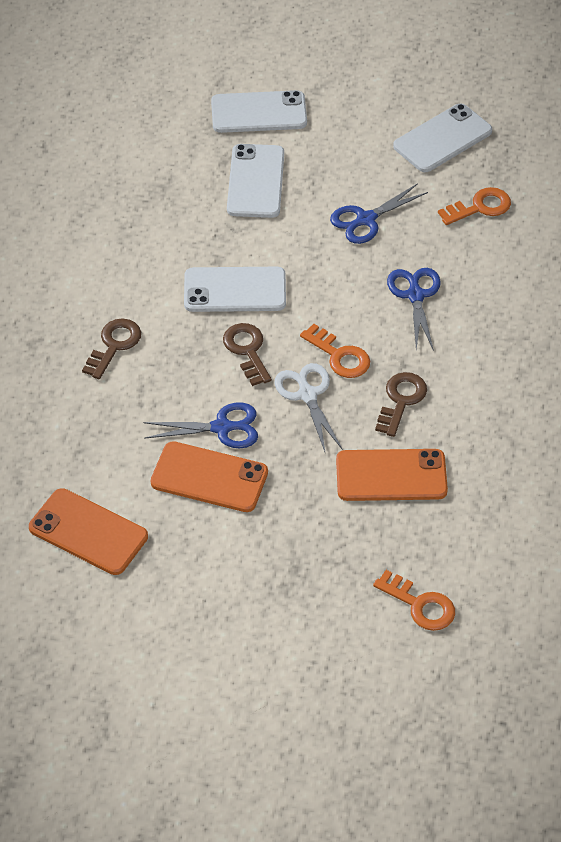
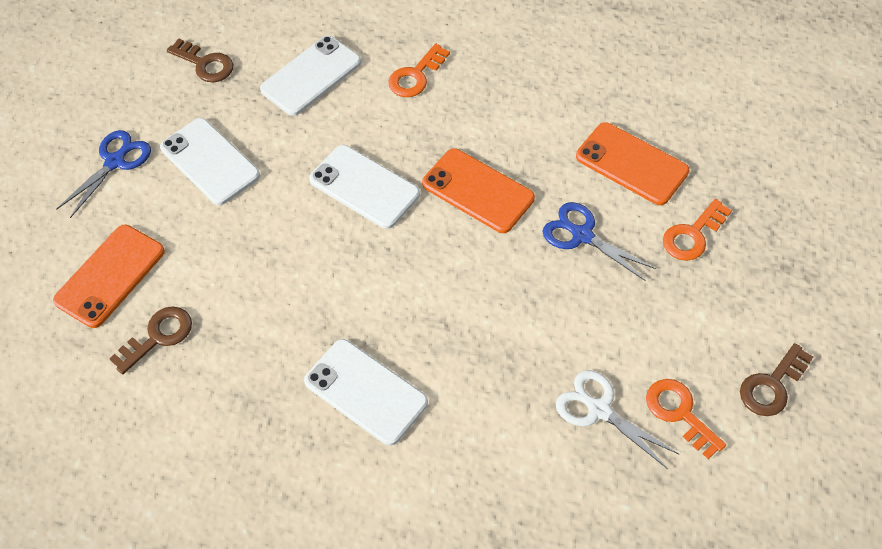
blue scissors: 3 -> 2

